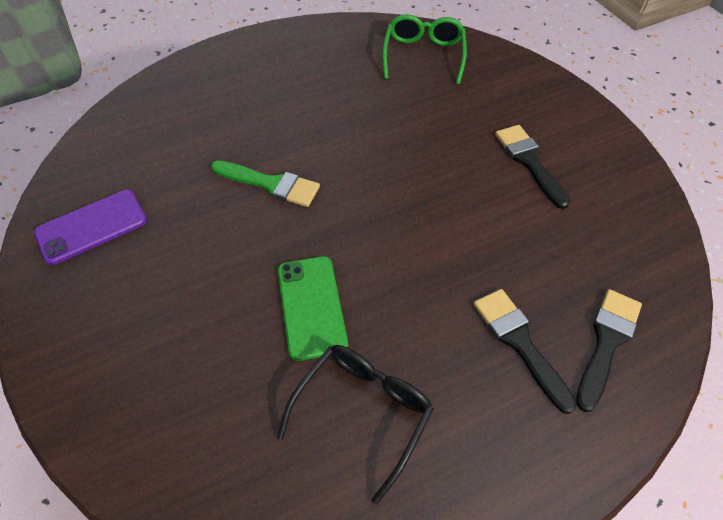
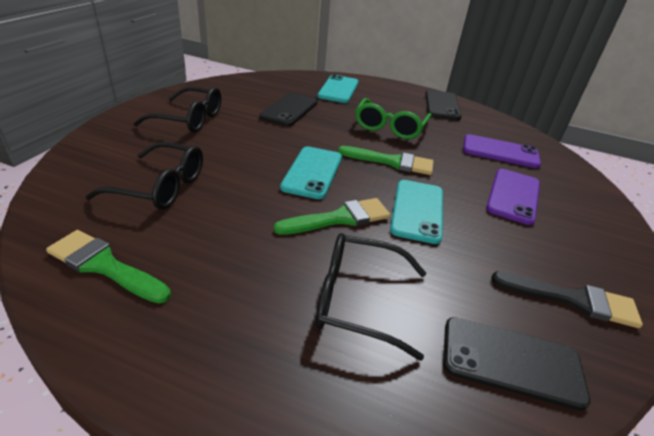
black brush: 3 -> 1
black glasses: 1 -> 3
black phone: 0 -> 3
green brush: 1 -> 3
green phone: 1 -> 0
purple phone: 1 -> 2
turquoise phone: 0 -> 3

